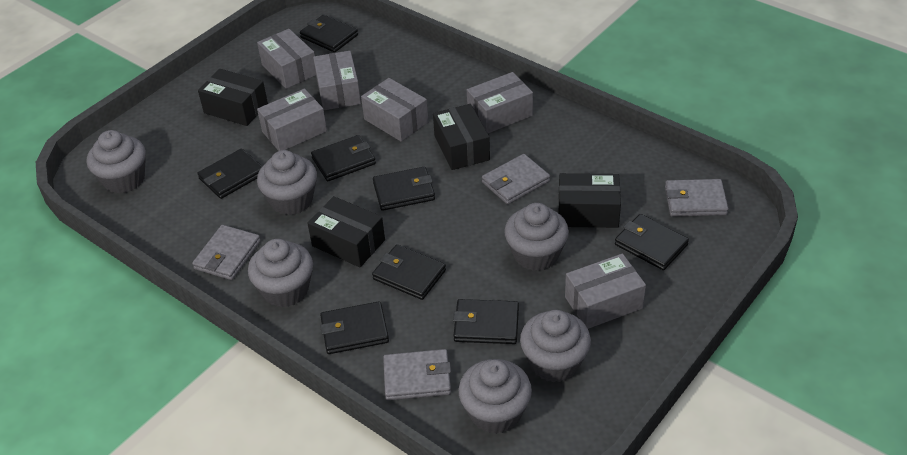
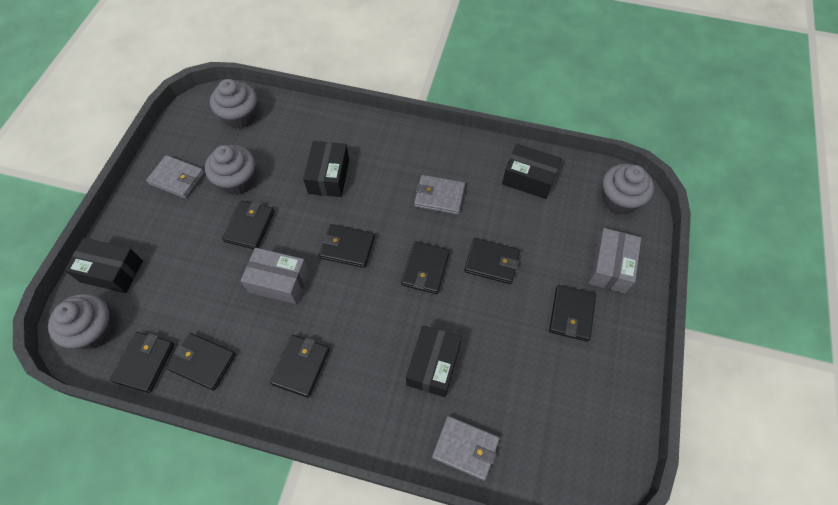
grey box: 6 -> 2
grey cupcake: 6 -> 4
grey wallet: 4 -> 3

